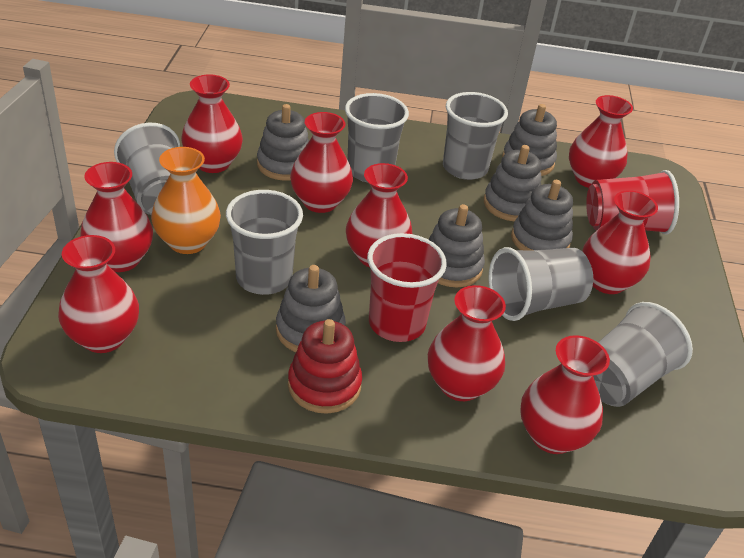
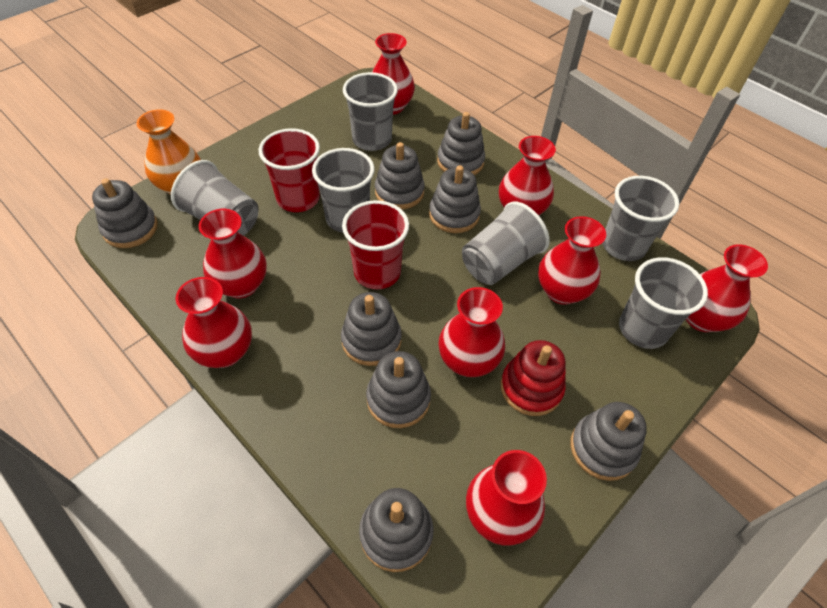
grey stacking toy: 6 -> 8
red vase: 9 -> 8

